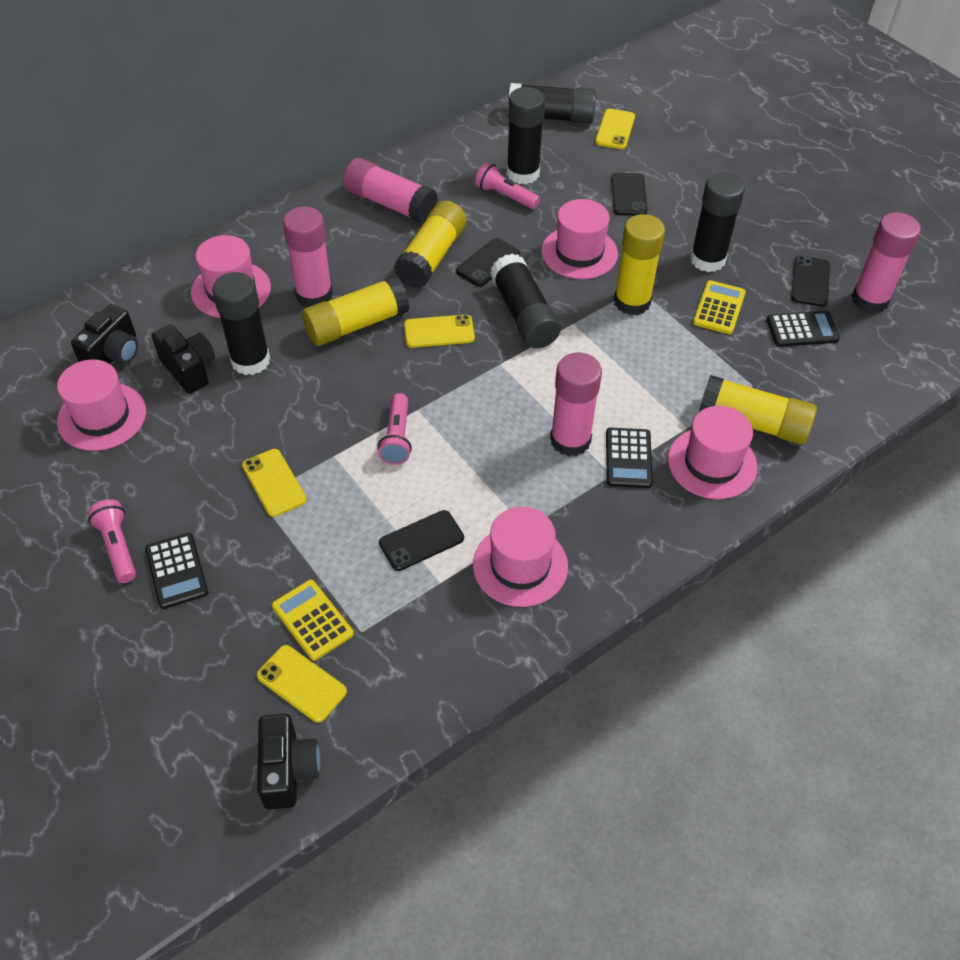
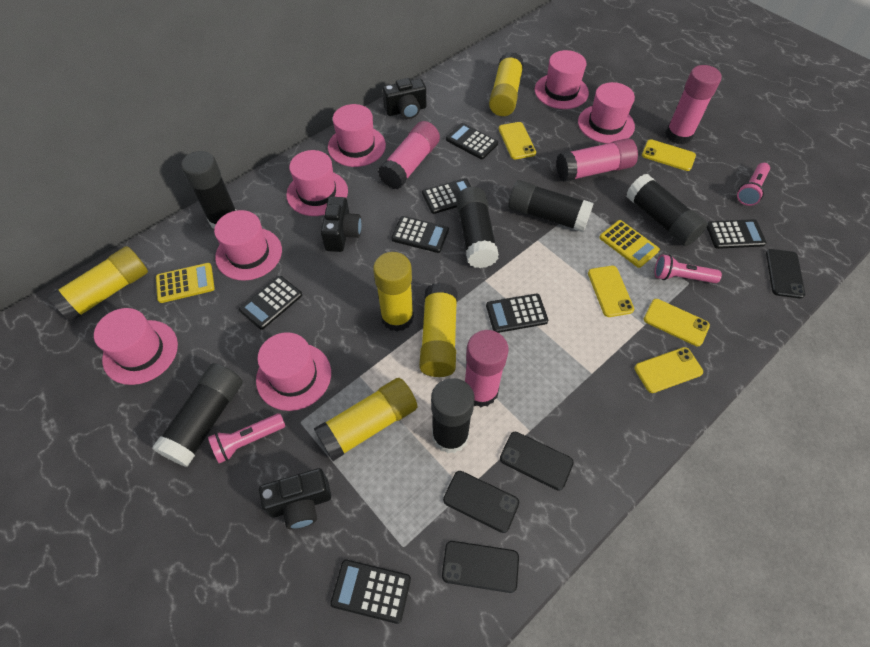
black calculator: 3 -> 7
black glue stick: 5 -> 6
pink hat: 5 -> 7
yellow glue stick: 4 -> 5
yellow phone: 4 -> 5

